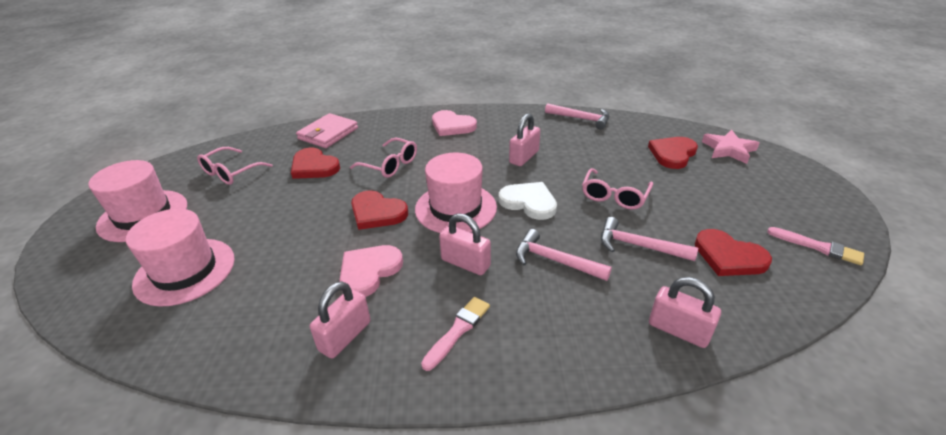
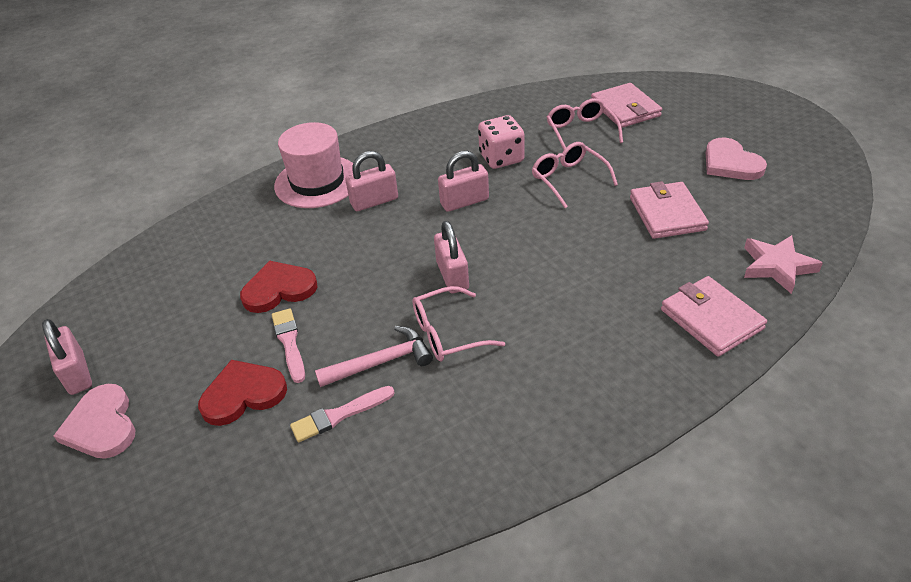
pink dice: 0 -> 1
pink hammer: 3 -> 1
pink hat: 3 -> 1
pink wallet: 1 -> 3
red heart: 4 -> 2
white heart: 1 -> 0

